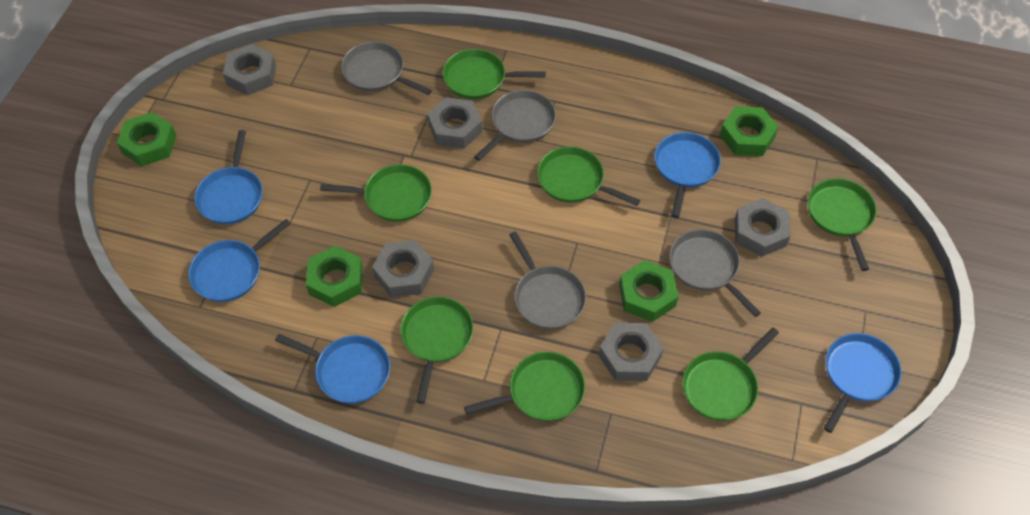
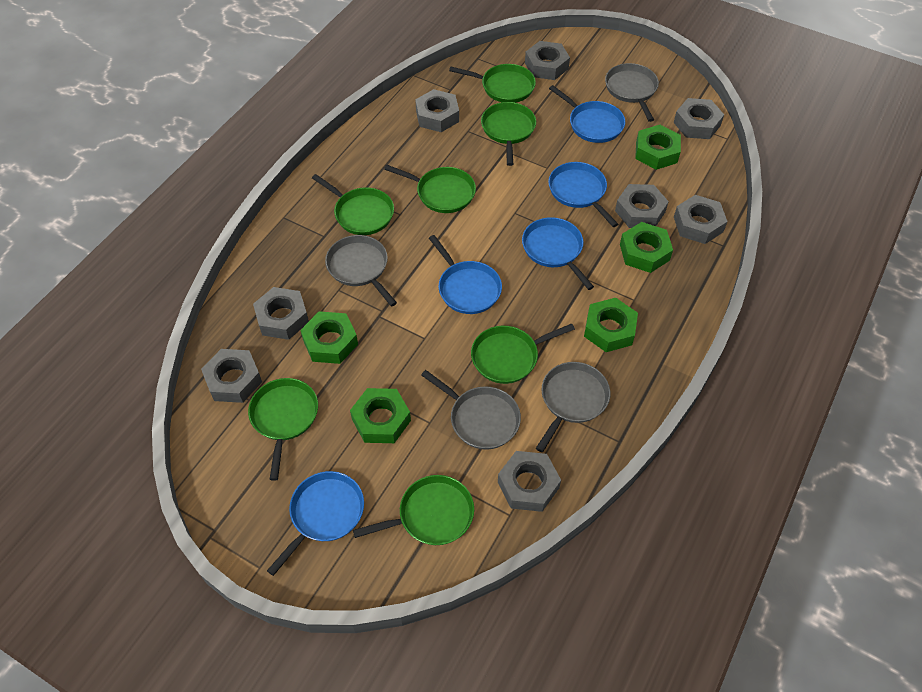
green nut: 4 -> 5
grey nut: 5 -> 8

